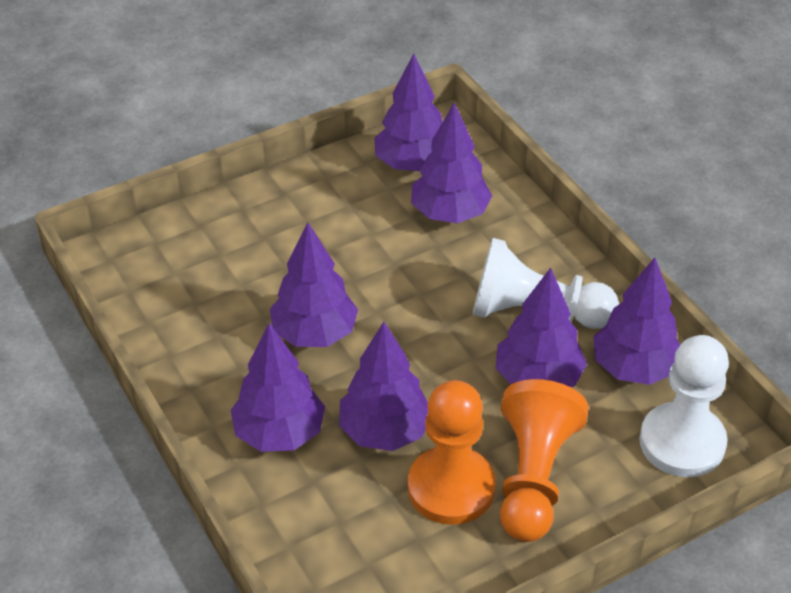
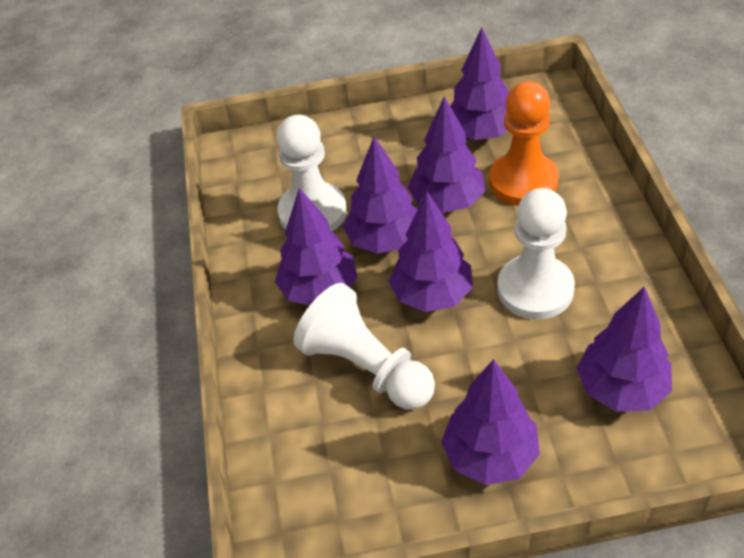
orange pawn: 2 -> 1
white pawn: 2 -> 3

